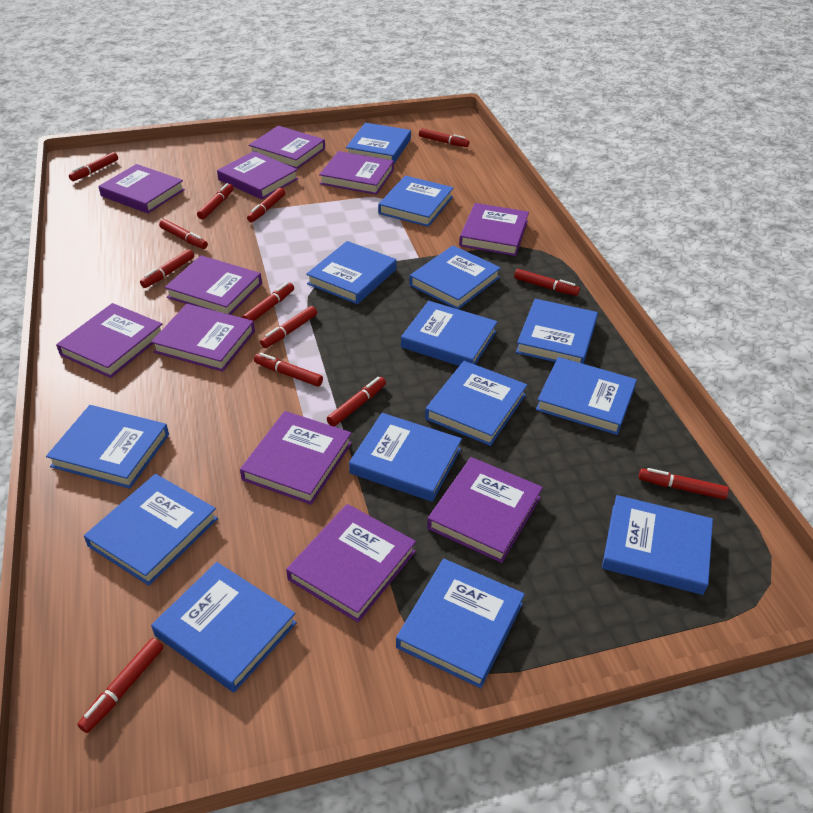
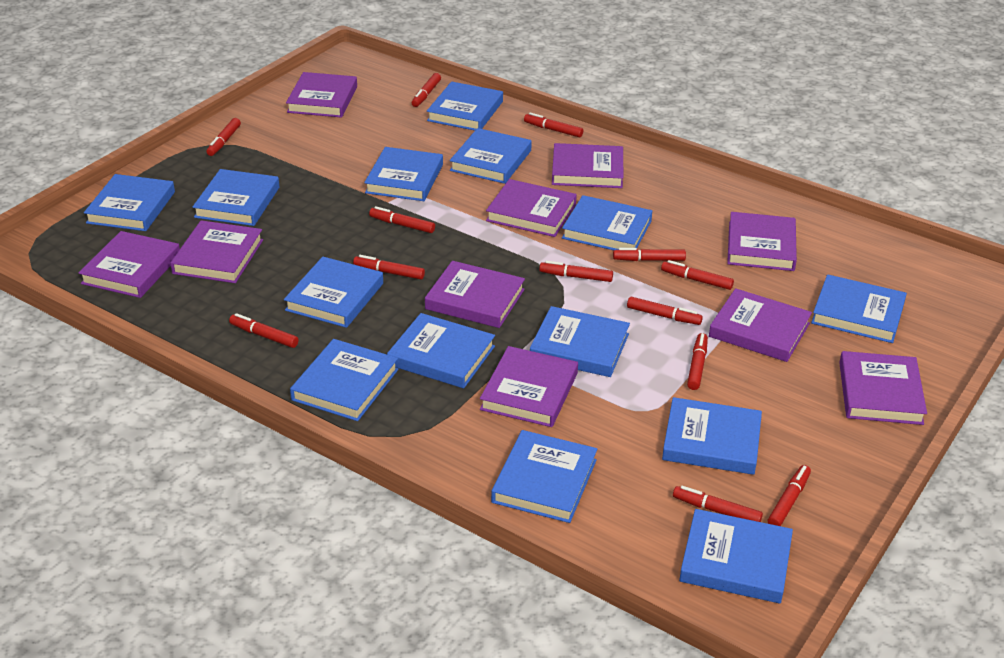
purple book: 11 -> 10

